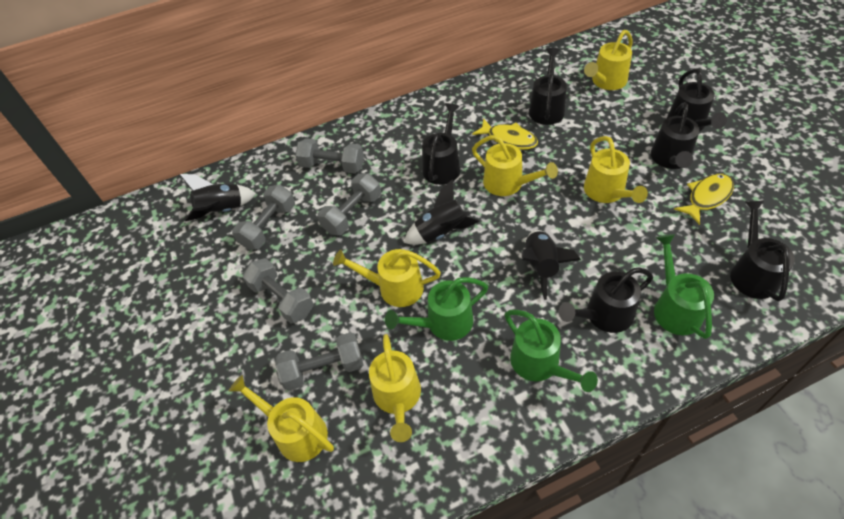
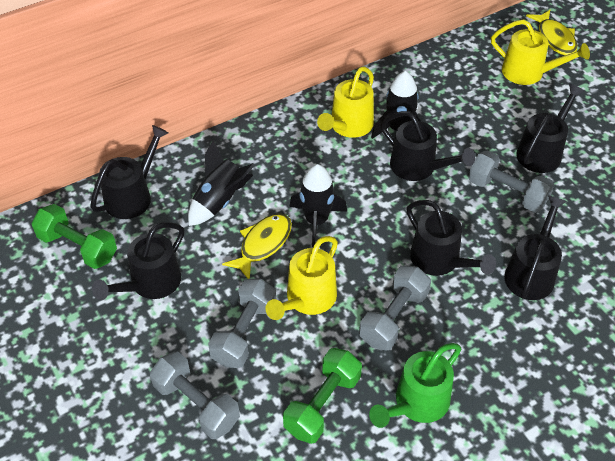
green dumbbell: 0 -> 2
green watering can: 3 -> 1
grey dumbbell: 5 -> 4
yellow watering can: 6 -> 3

